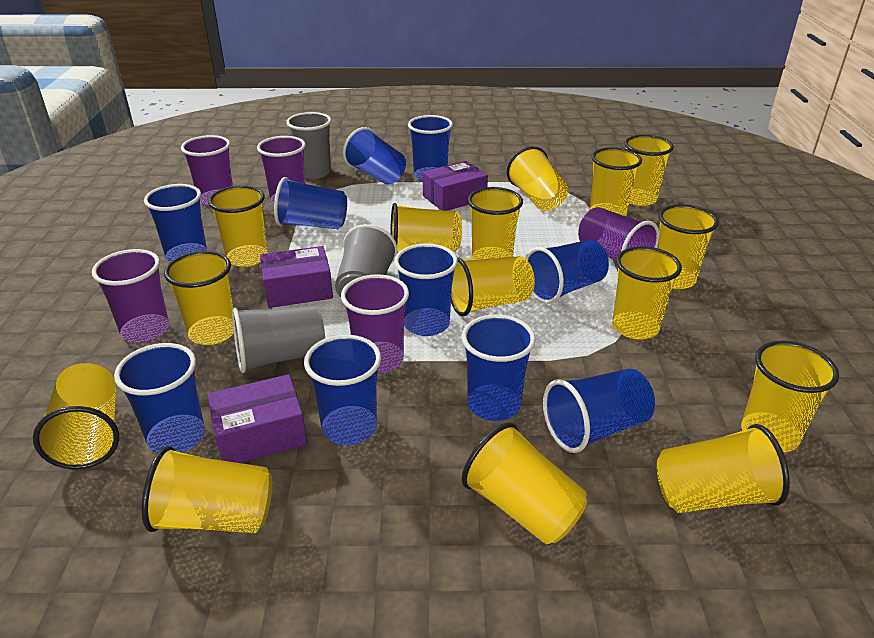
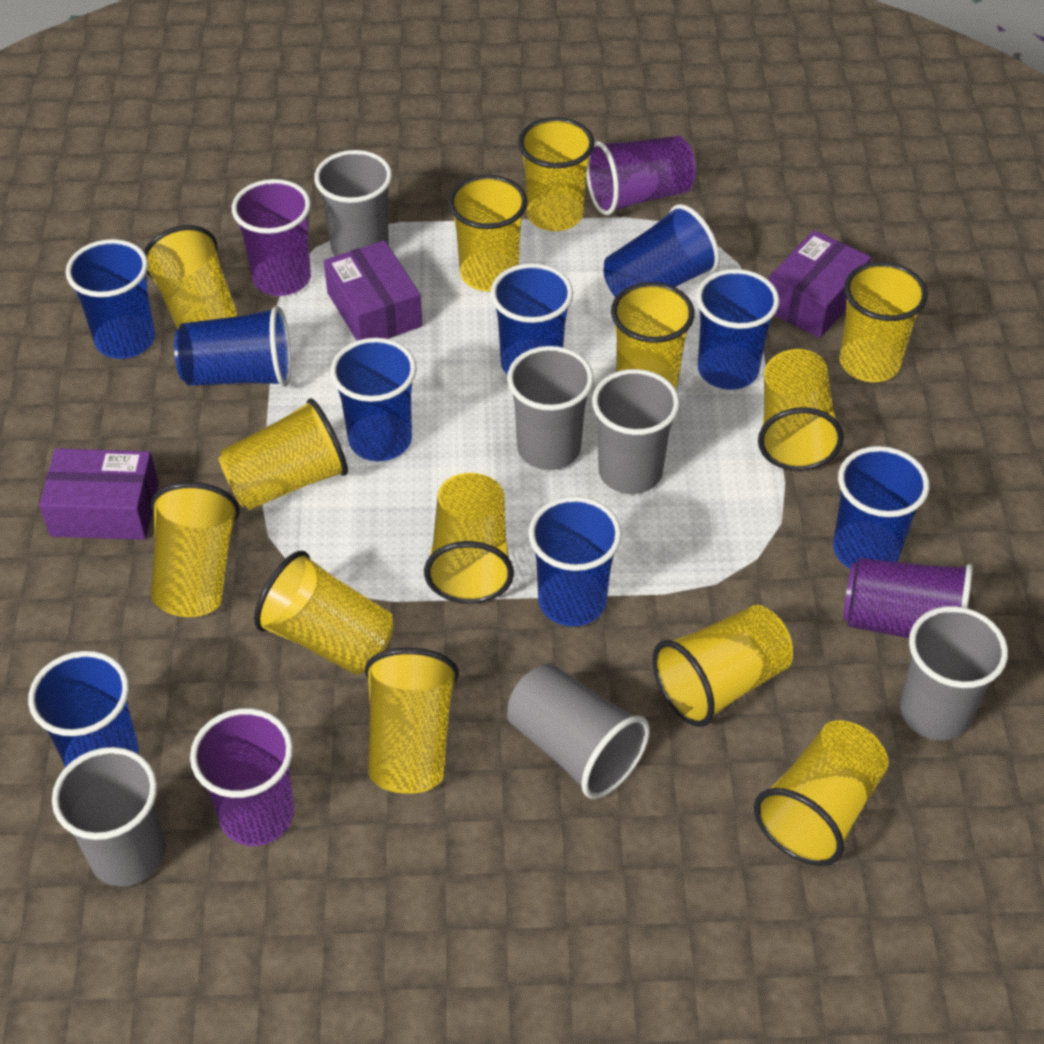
blue cup: 10 -> 9
grey cup: 3 -> 6
purple cup: 5 -> 4
yellow cup: 15 -> 13

